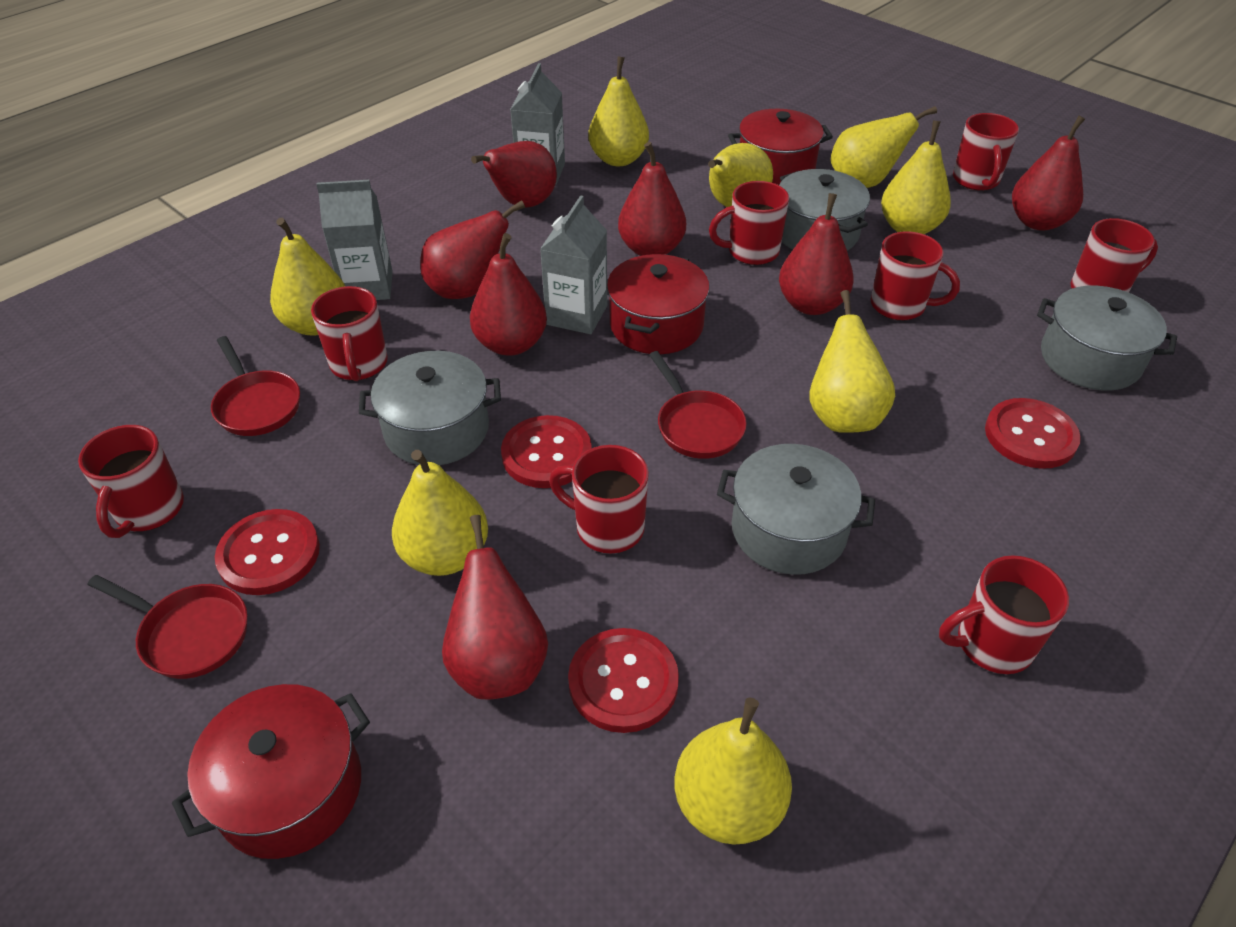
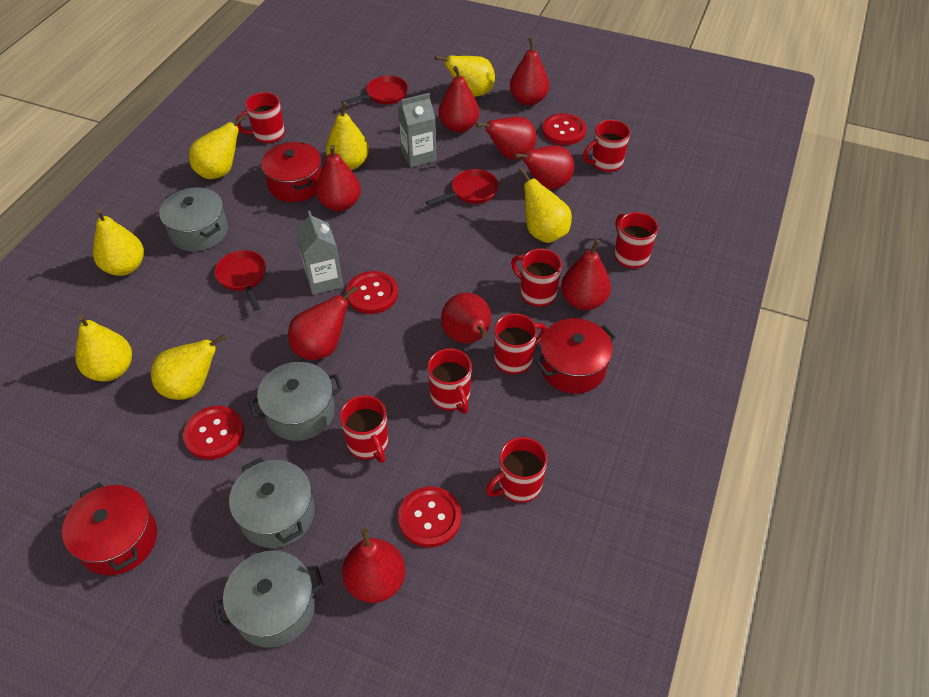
grey carton: 3 -> 2
red pear: 7 -> 9
yellow pear: 8 -> 7

